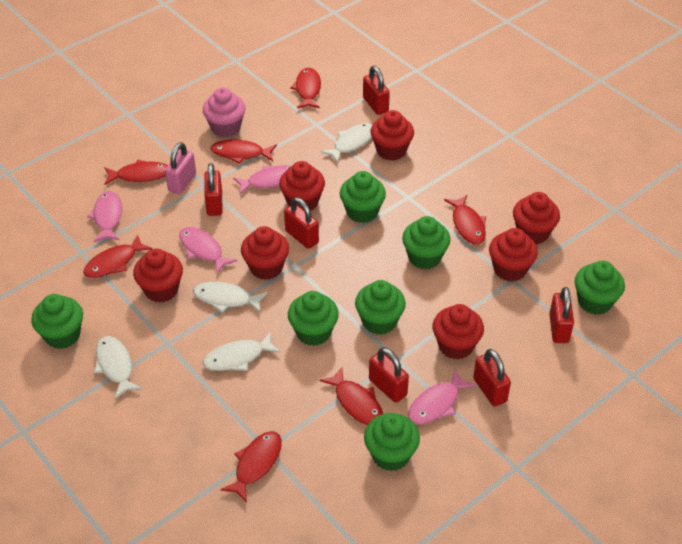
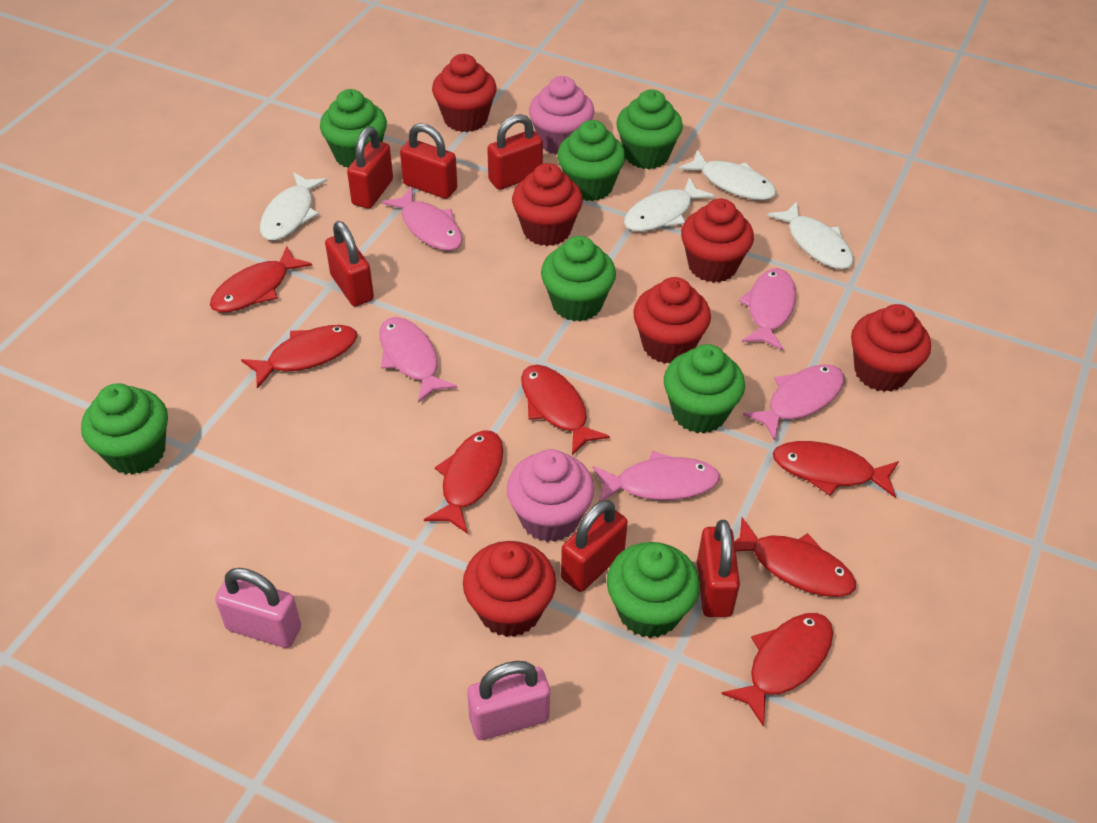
pink cupcake: 1 -> 2
pink fish: 4 -> 5
pink padlock: 1 -> 2
red cupcake: 7 -> 6

